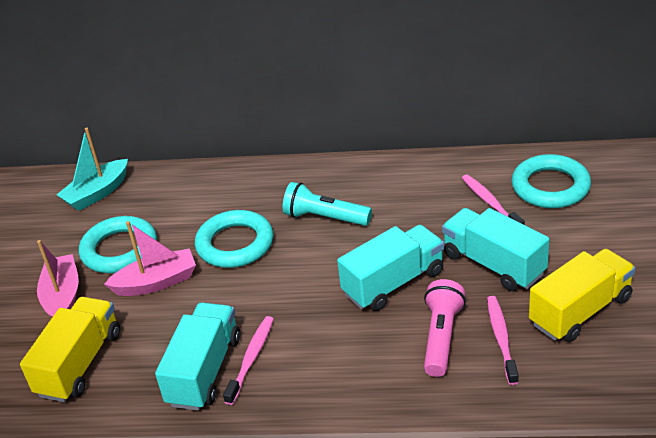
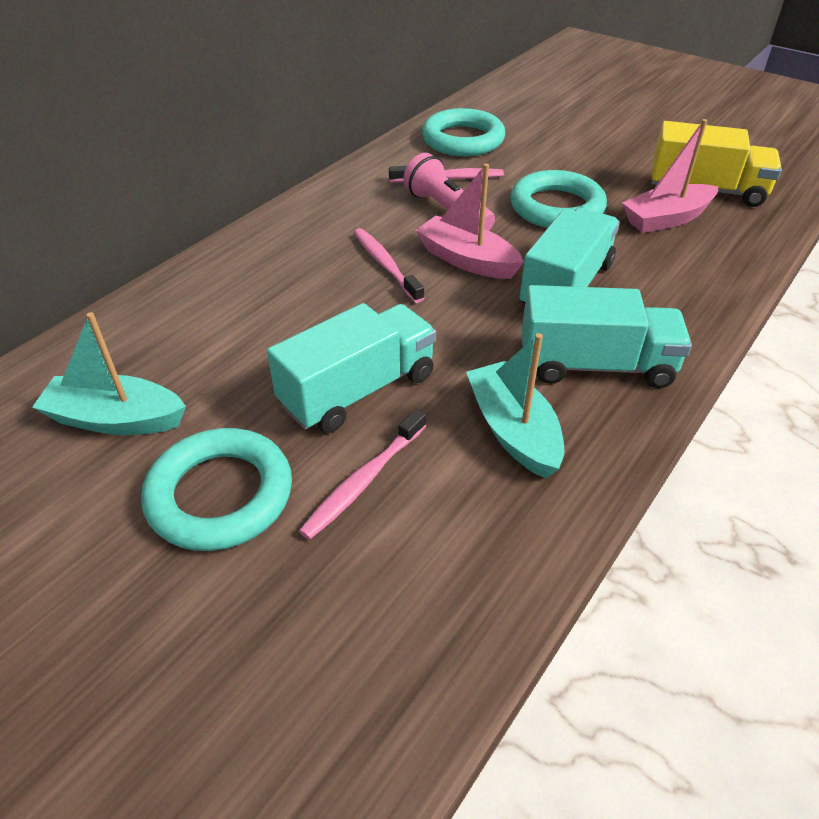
turquoise boat: 1 -> 2
turquoise flashlight: 1 -> 0
yellow truck: 2 -> 1

